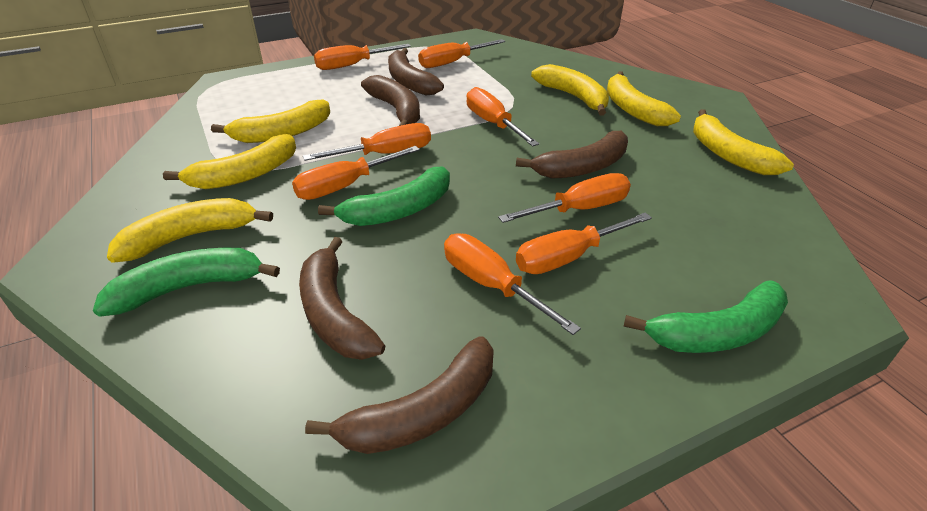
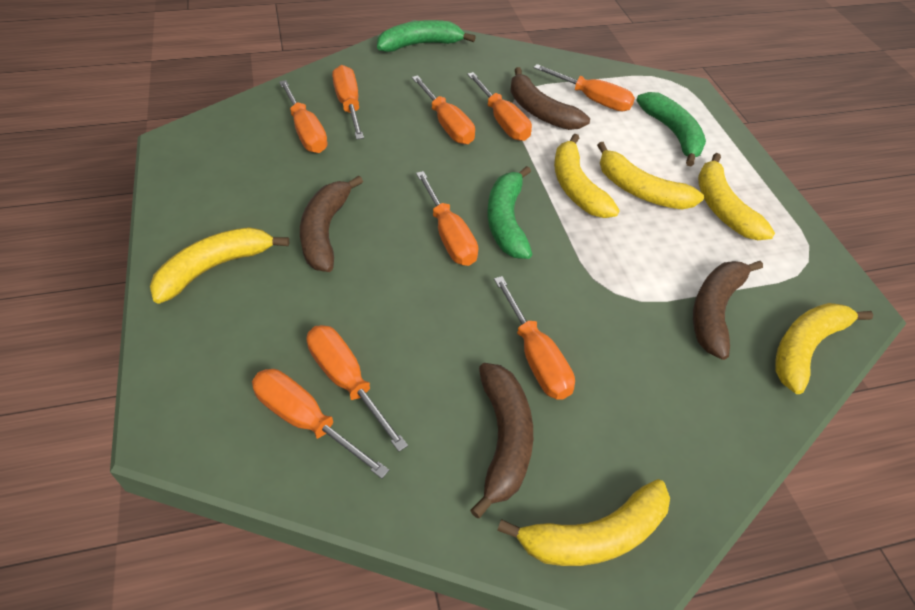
brown banana: 5 -> 4
orange screwdriver: 8 -> 9

